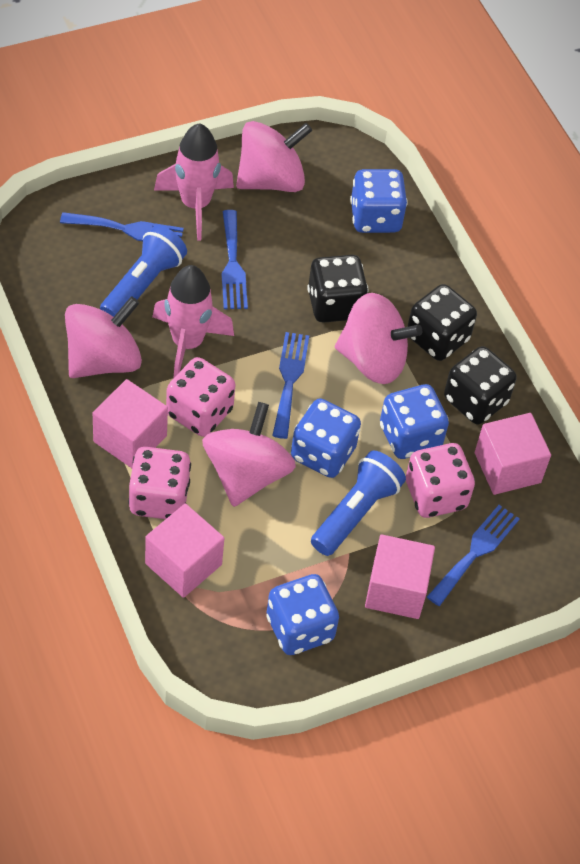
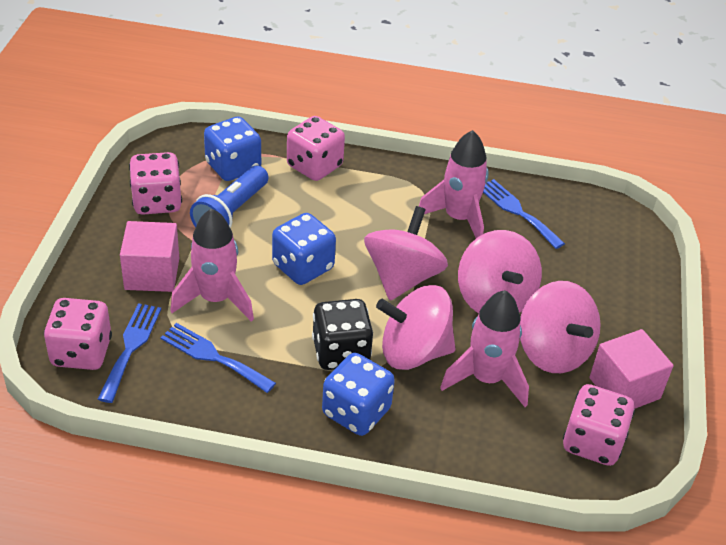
black dice: 3 -> 1
blue dice: 4 -> 3
blue flashlight: 2 -> 1
blue fork: 4 -> 3
pink cube: 4 -> 2
pink dice: 3 -> 4
pink rocket: 2 -> 3

